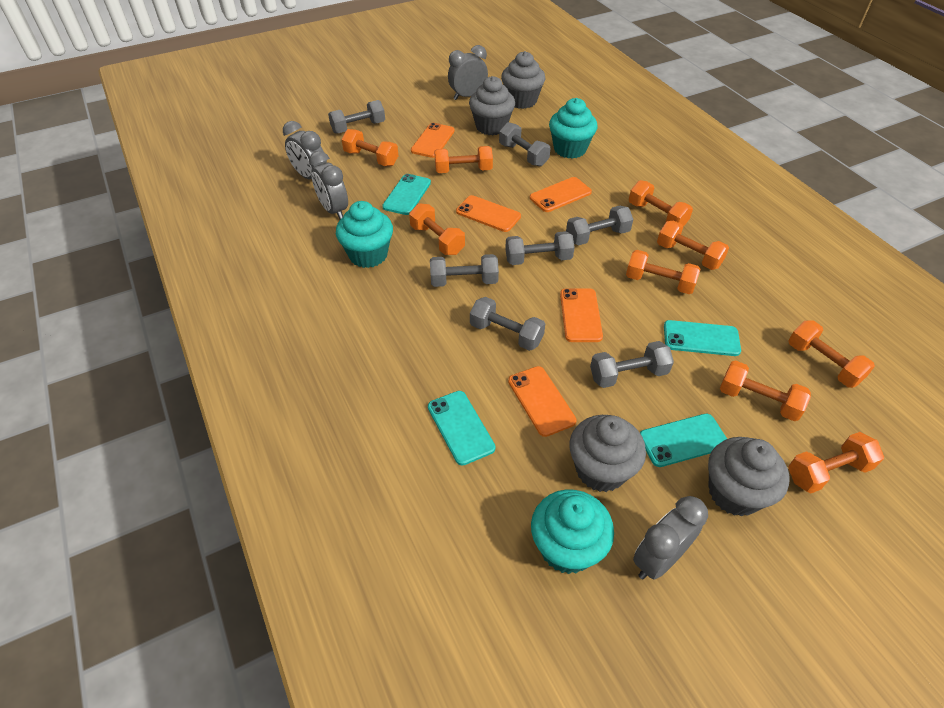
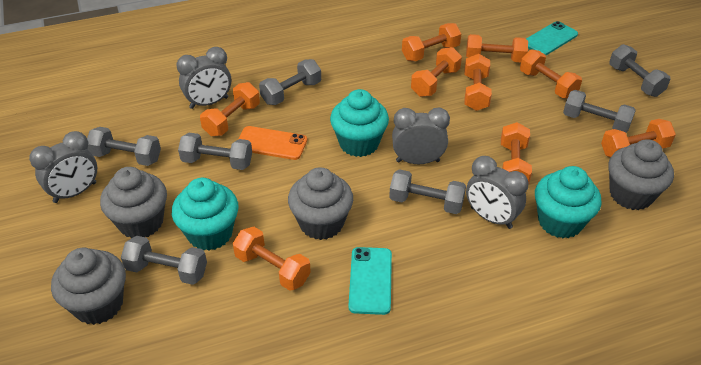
orange phone: 5 -> 1
turquoise phone: 4 -> 2

